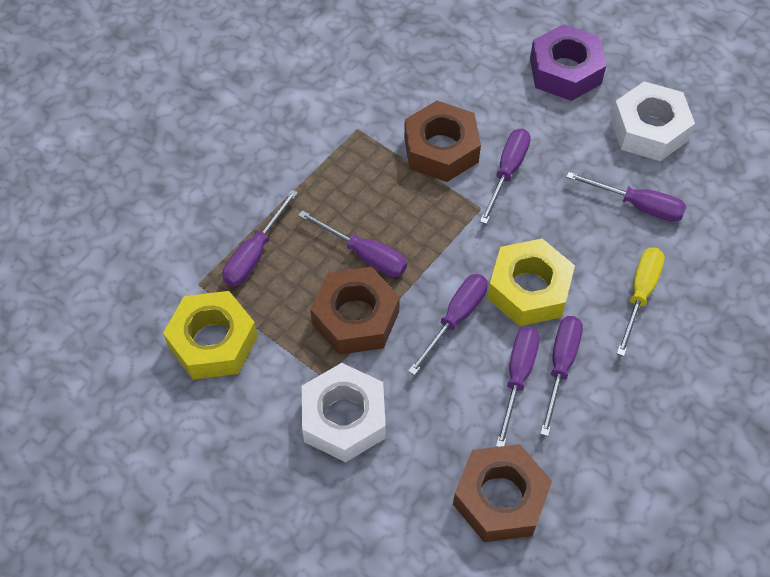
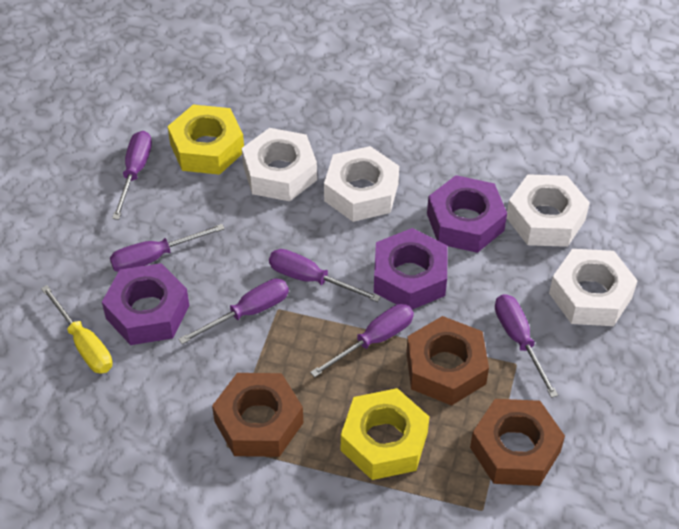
purple nut: 1 -> 3
purple screwdriver: 7 -> 6
white nut: 2 -> 4

